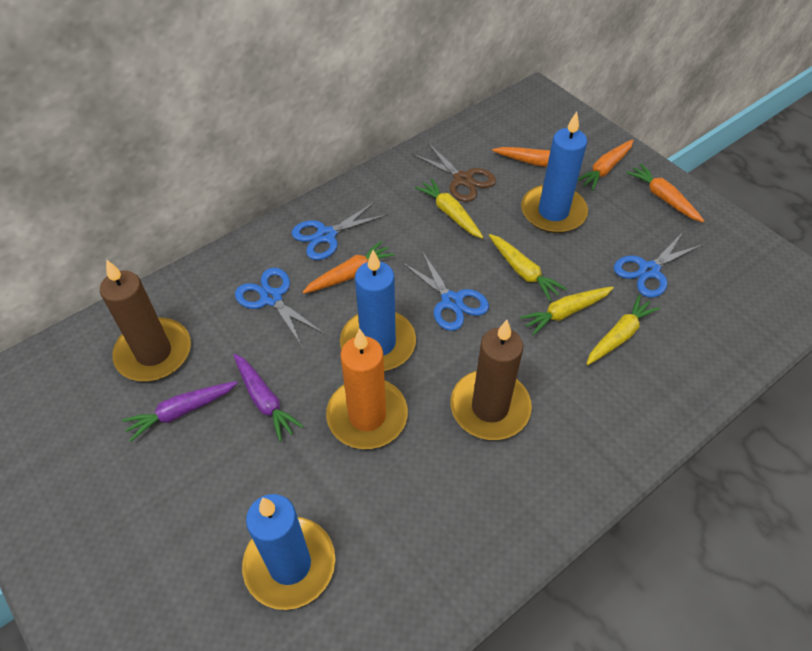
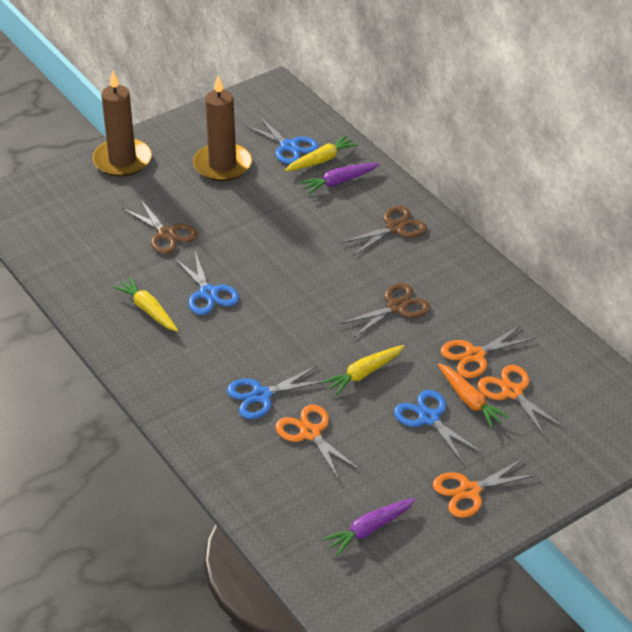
blue candle: 3 -> 0
brown scissors: 1 -> 3
orange candle: 1 -> 0
orange carrot: 4 -> 1
orange scissors: 0 -> 4
yellow carrot: 4 -> 3

